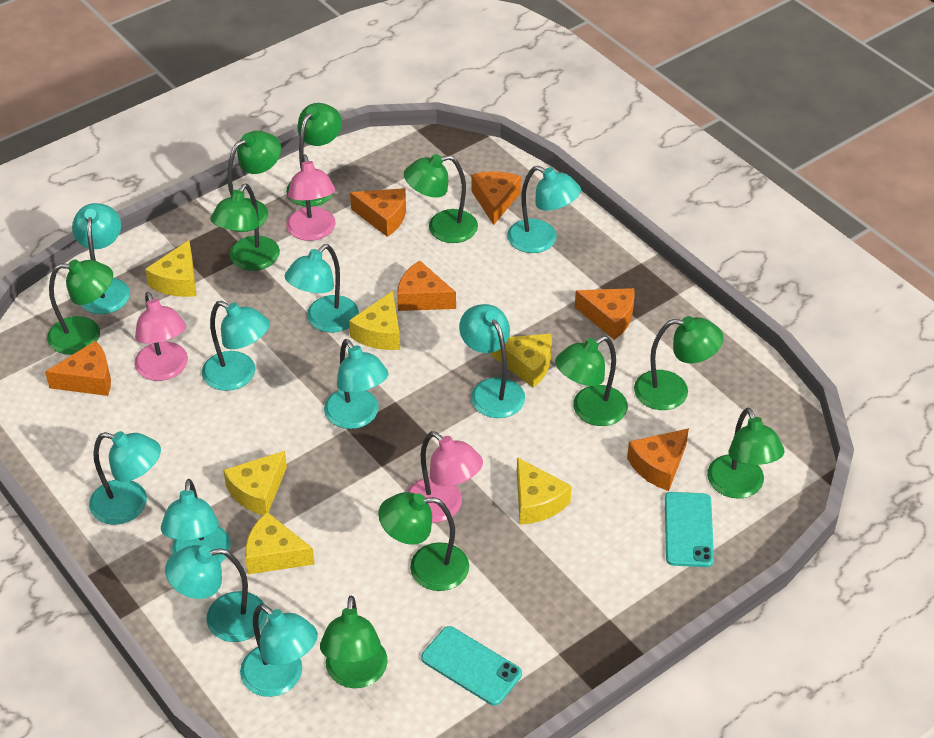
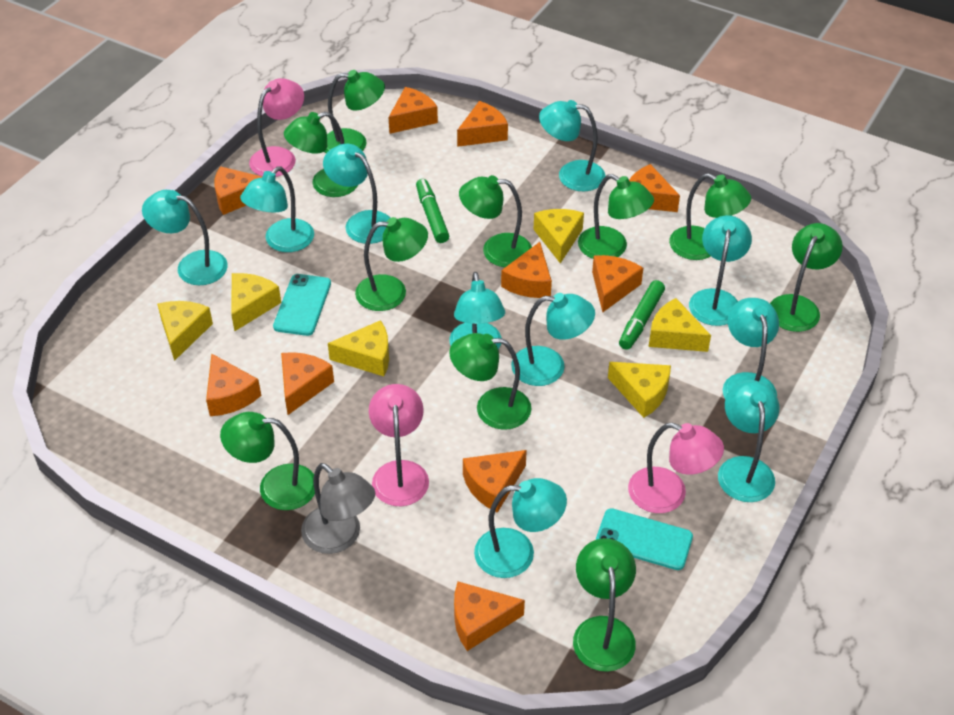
green marker: 0 -> 2
grey lamp: 0 -> 1
orange cheese: 6 -> 10

